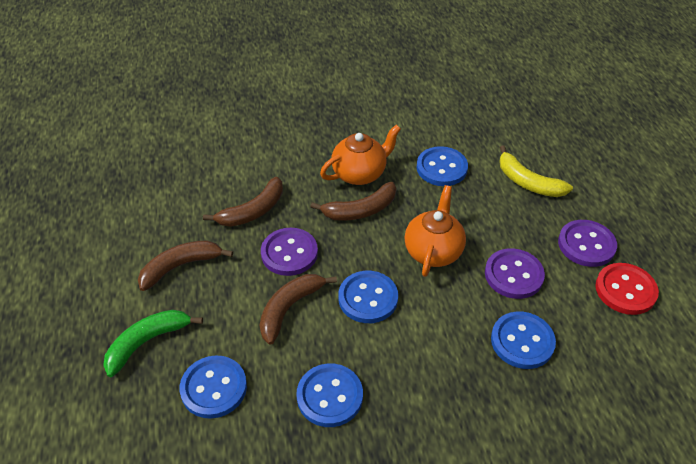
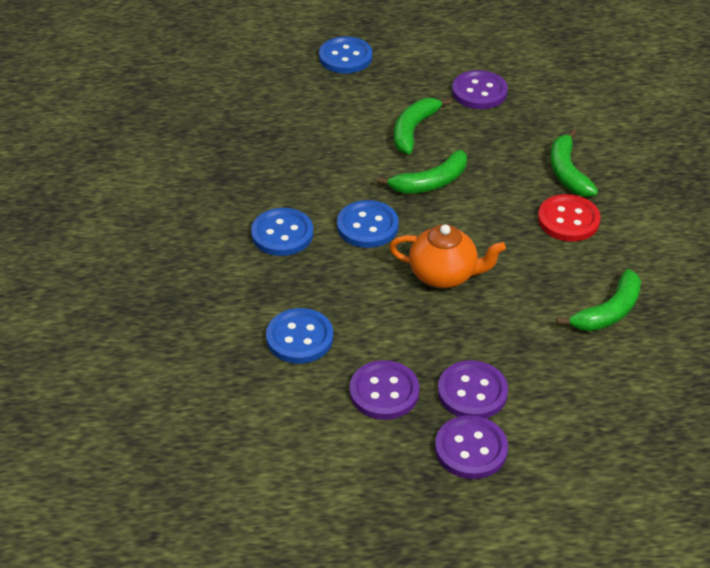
blue button: 5 -> 4
brown banana: 4 -> 0
green banana: 1 -> 4
orange teapot: 2 -> 1
purple button: 3 -> 4
yellow banana: 1 -> 0

